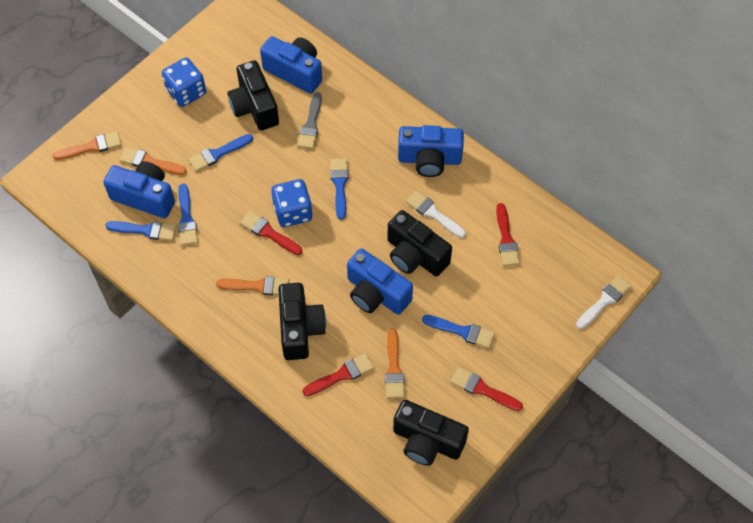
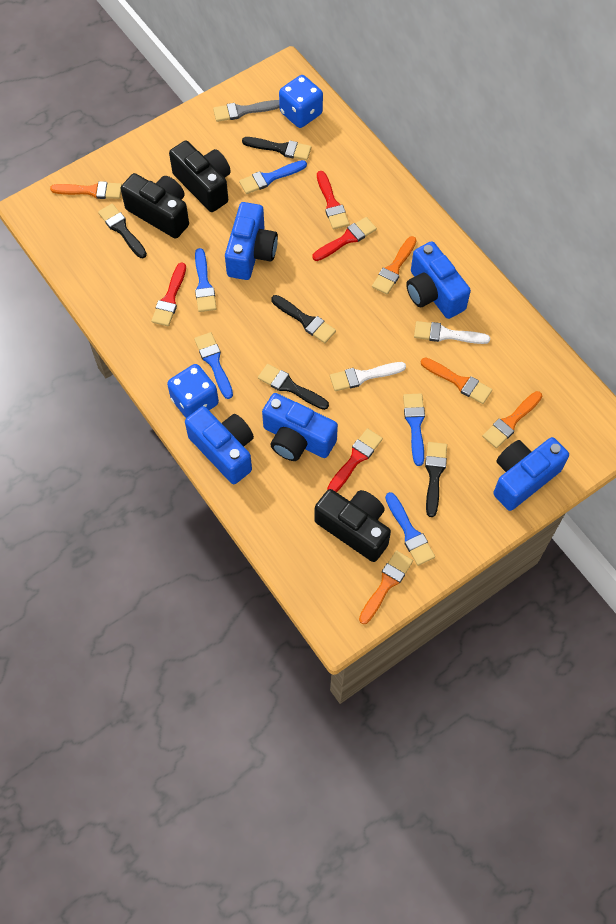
black brush: 0 -> 5
black camera: 4 -> 3
blue camera: 4 -> 5
orange brush: 4 -> 5

